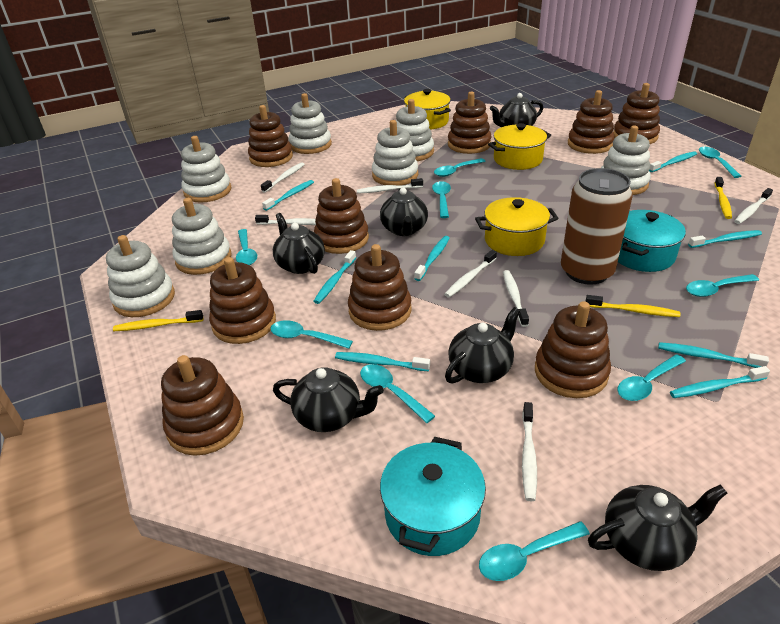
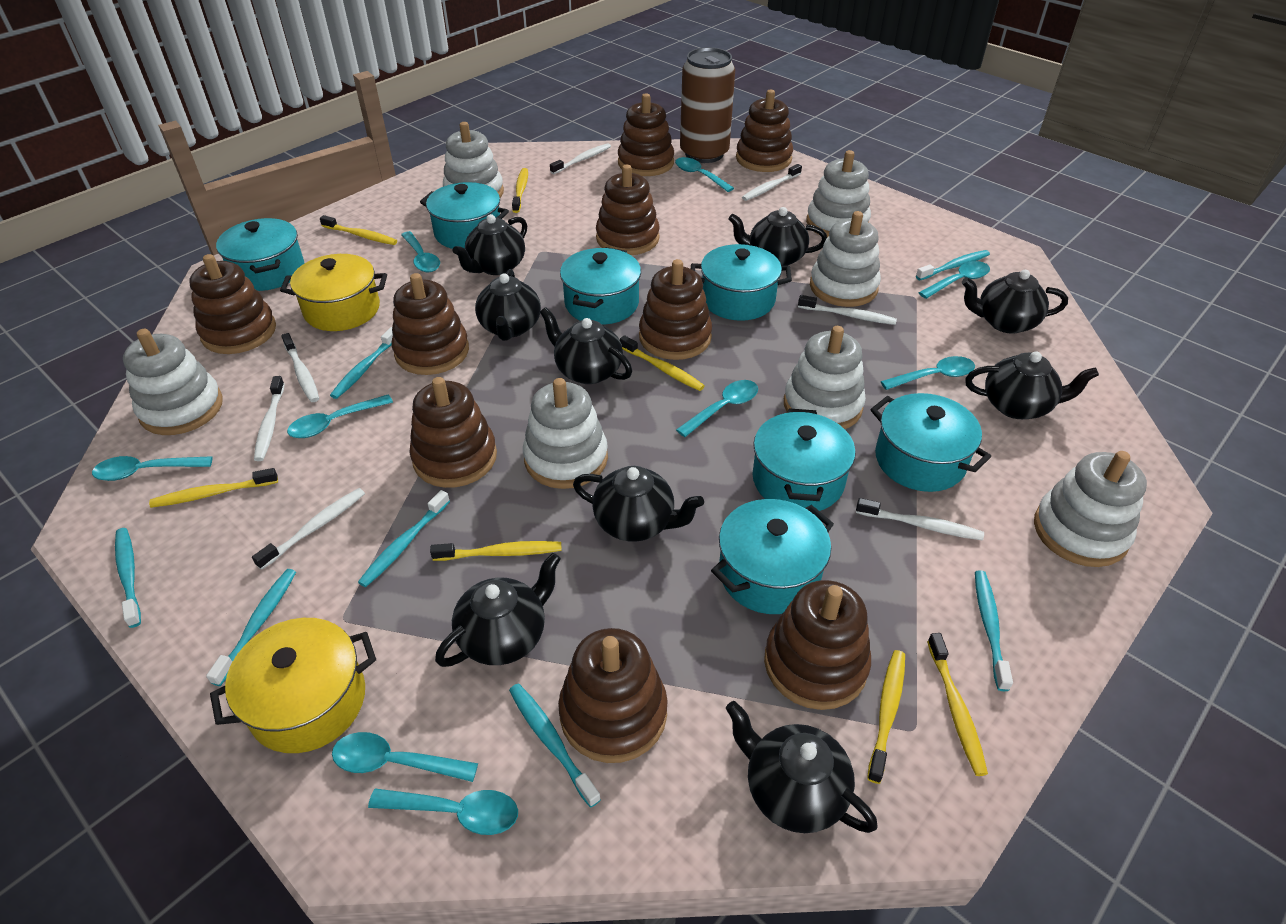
black teapot: 6 -> 9
turquoise pot: 2 -> 7
turquoise toothbrush: 8 -> 7
yellow pot: 3 -> 2
yellow toothbrush: 3 -> 7

